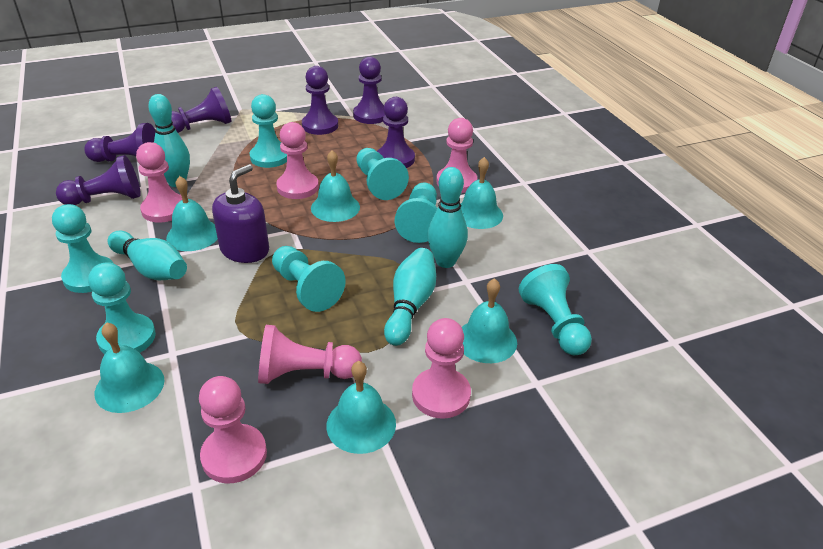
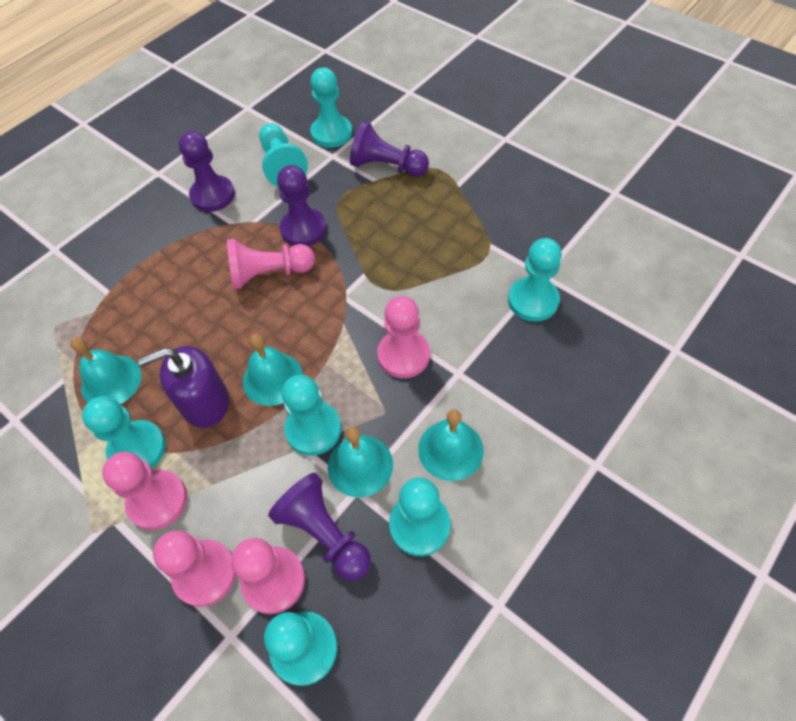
pink pawn: 6 -> 5
purple pawn: 6 -> 4
turquoise bell: 6 -> 4
turquoise bowling pin: 4 -> 0

